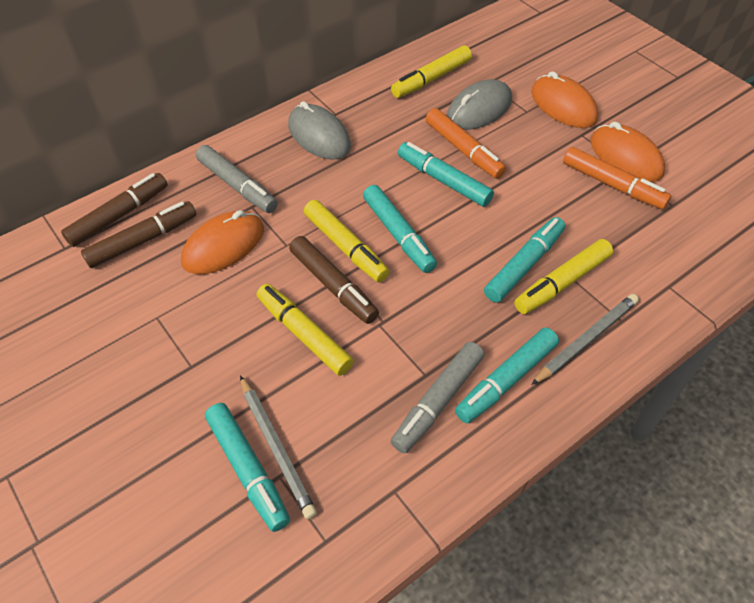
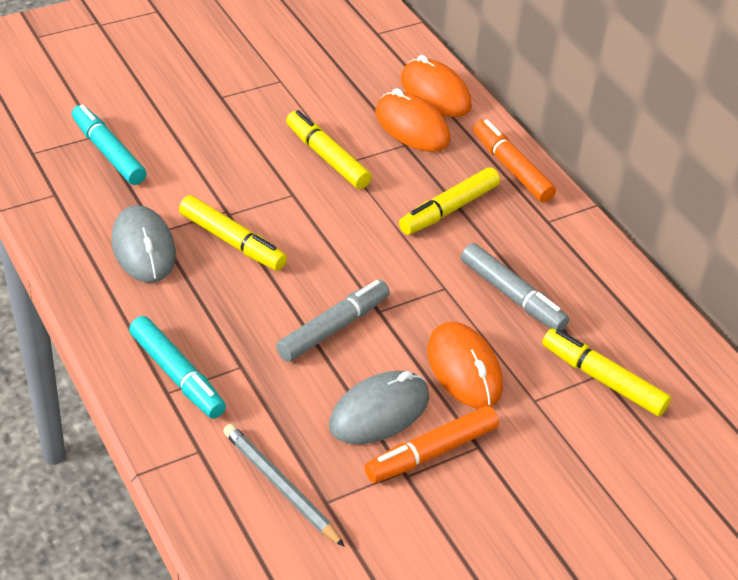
brown marker: 3 -> 0
grey pencil: 2 -> 1
turquoise marker: 5 -> 2

